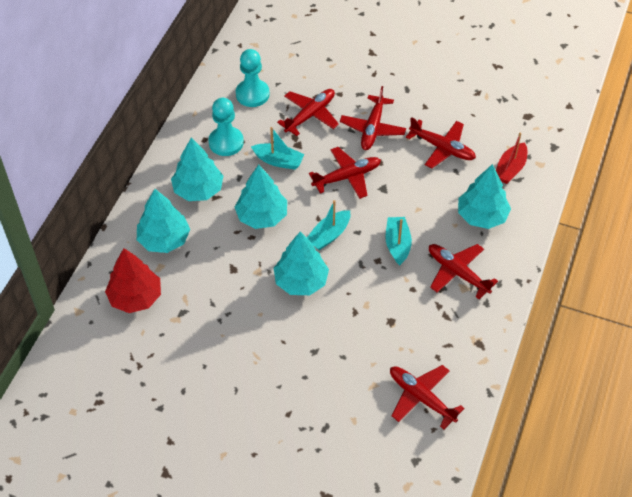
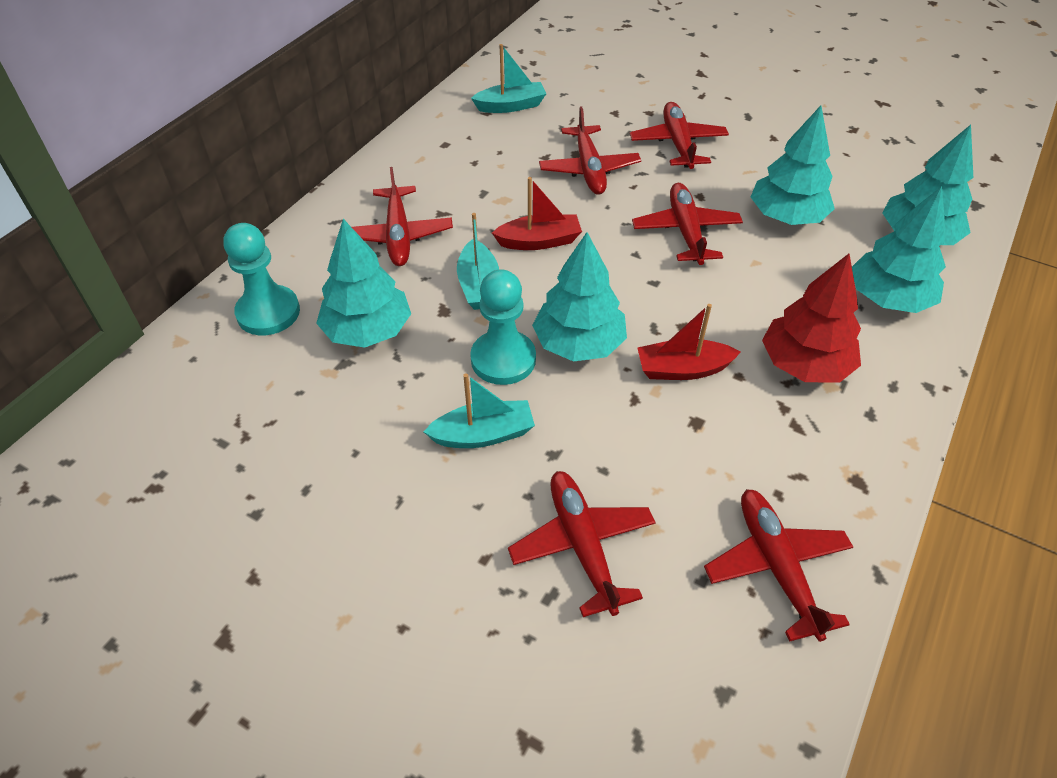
red boat: 1 -> 2

